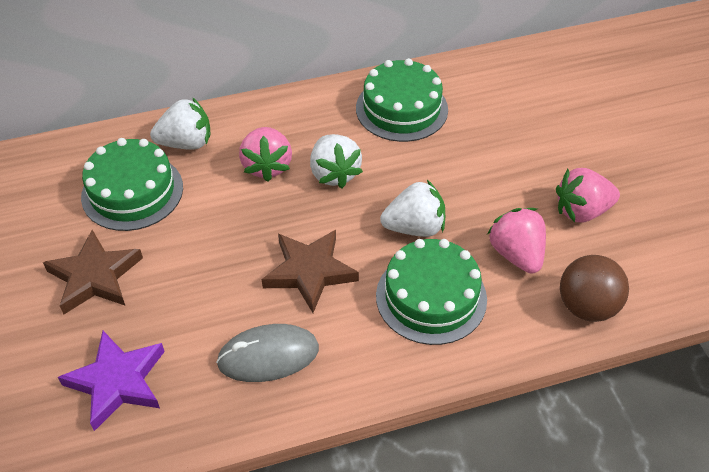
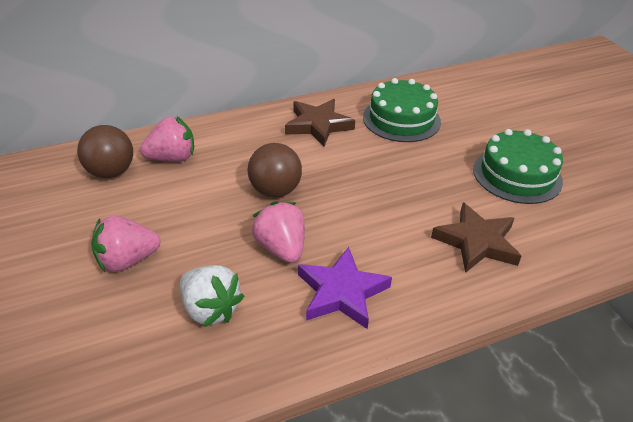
brown ball: 1 -> 2
green cake: 3 -> 2
grey mouse: 1 -> 0
white strawberry: 3 -> 1

